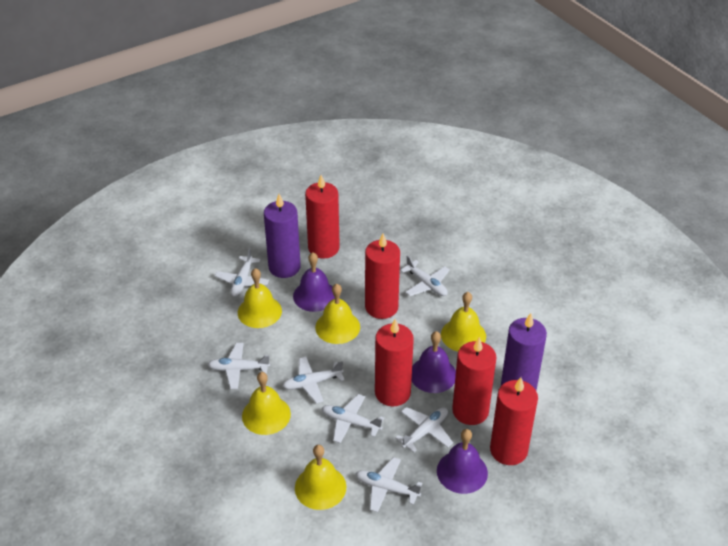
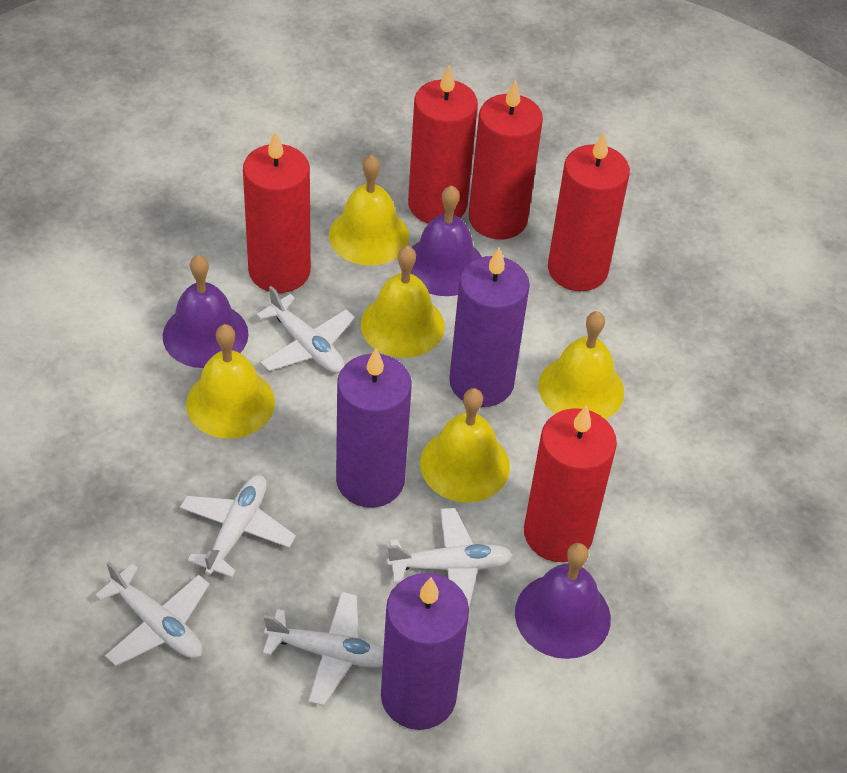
purple candle: 2 -> 3
white plane: 7 -> 5

